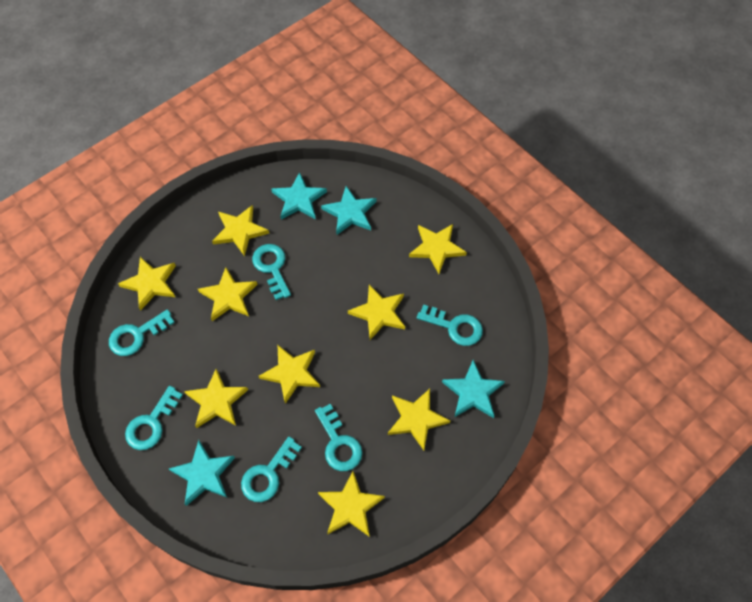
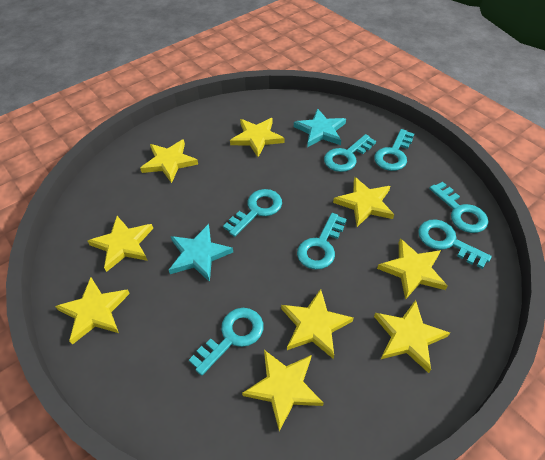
turquoise key: 6 -> 7
turquoise star: 4 -> 2

